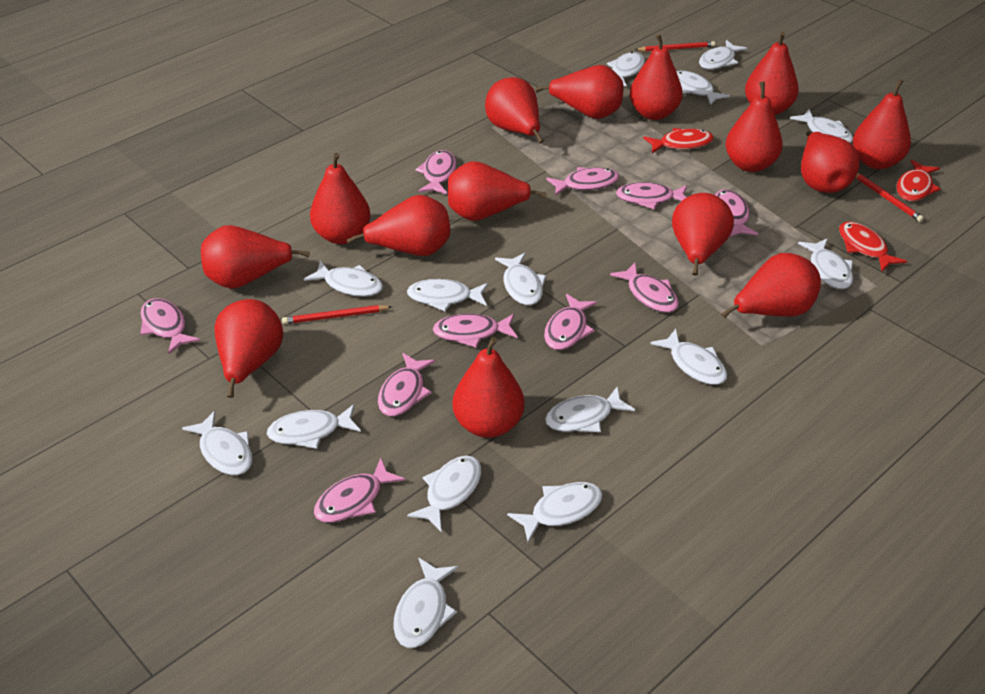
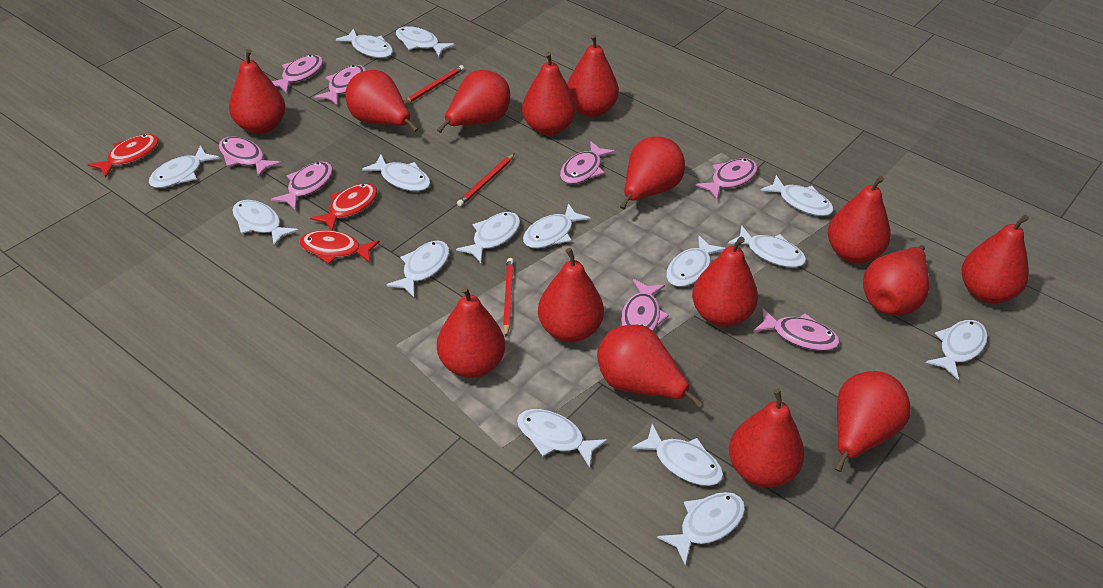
pink fish: 10 -> 8

